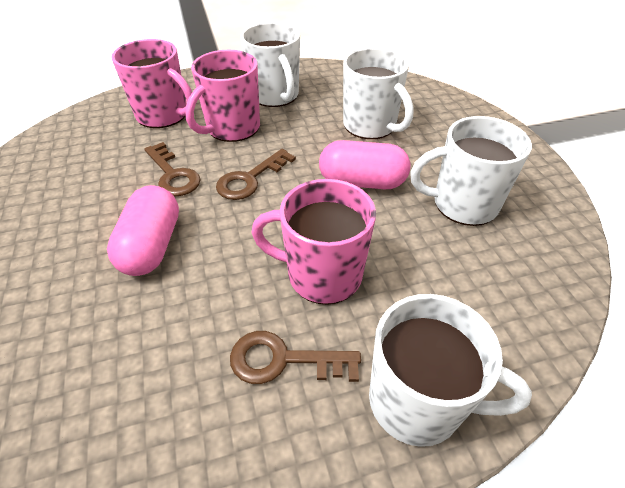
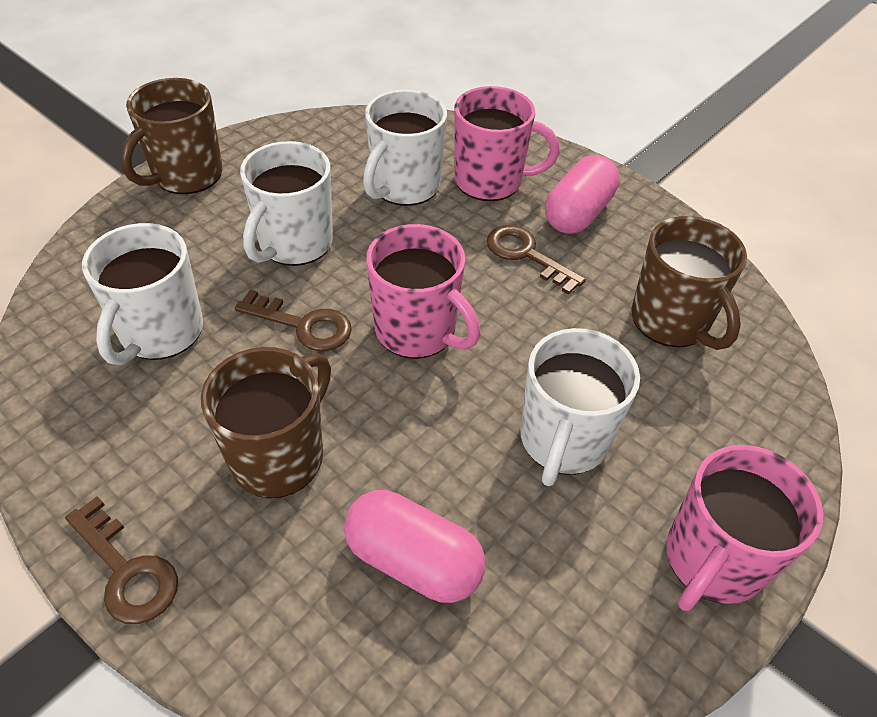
brown mug: 0 -> 3

